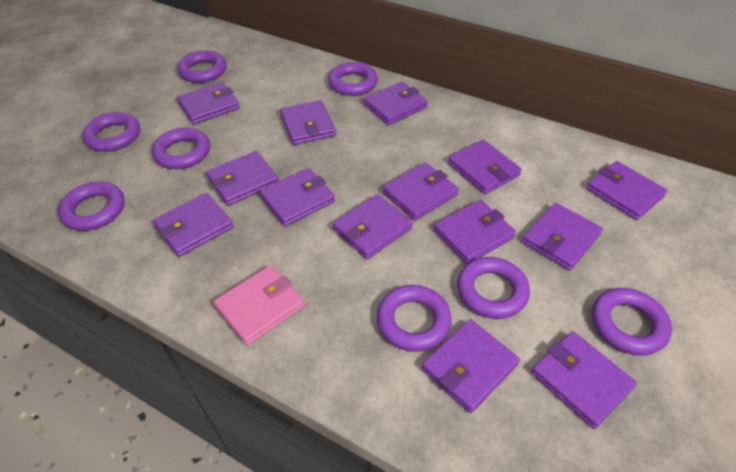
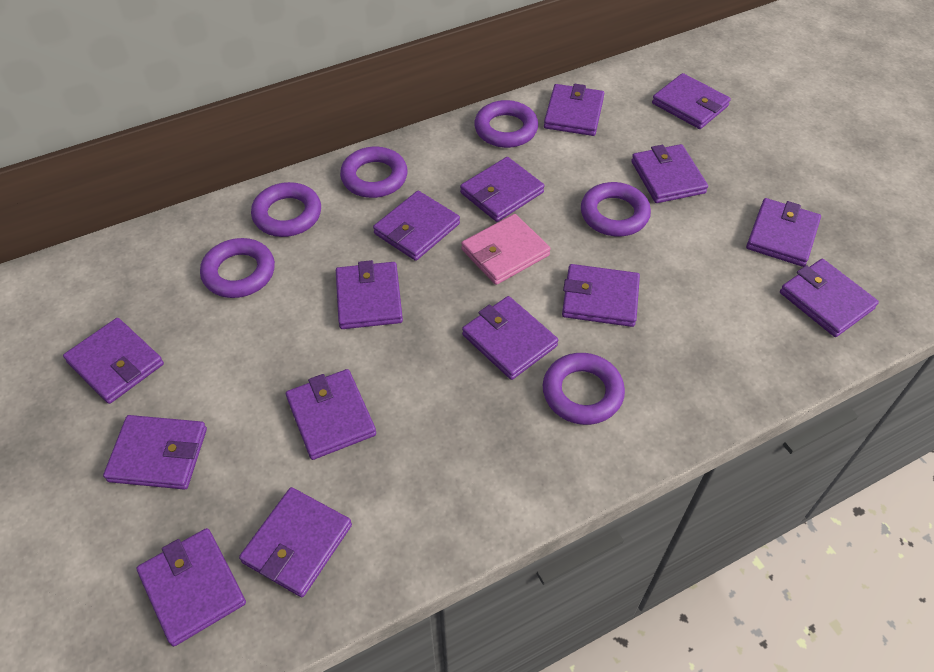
purple ring: 8 -> 6
purple wallet: 14 -> 15

